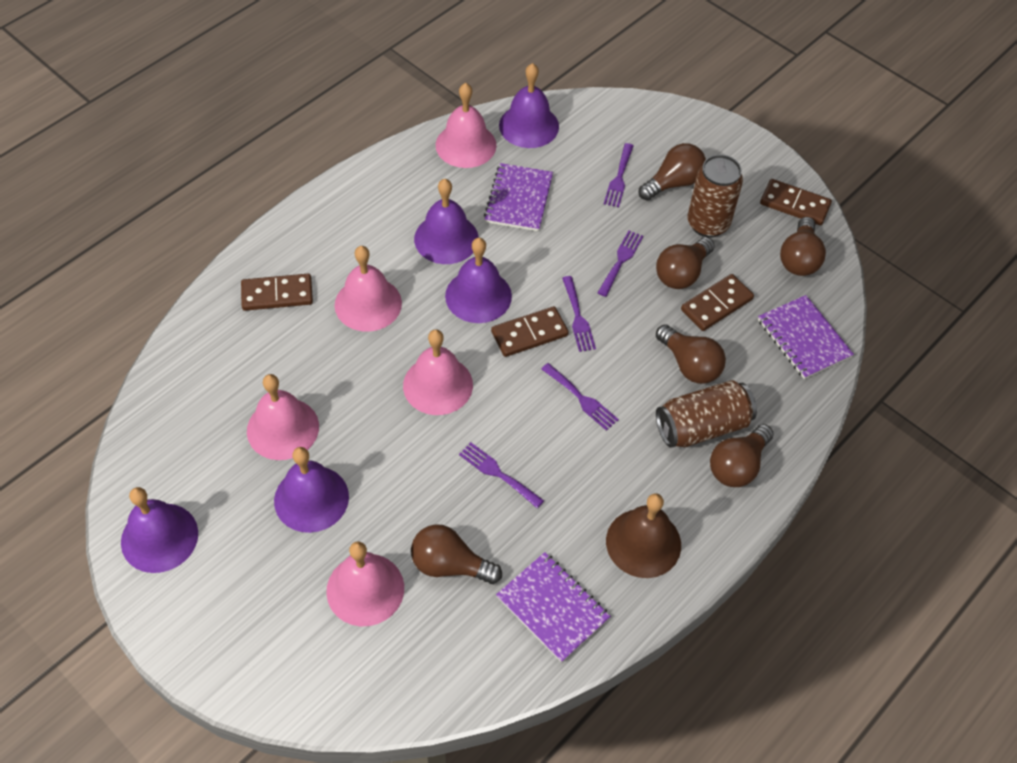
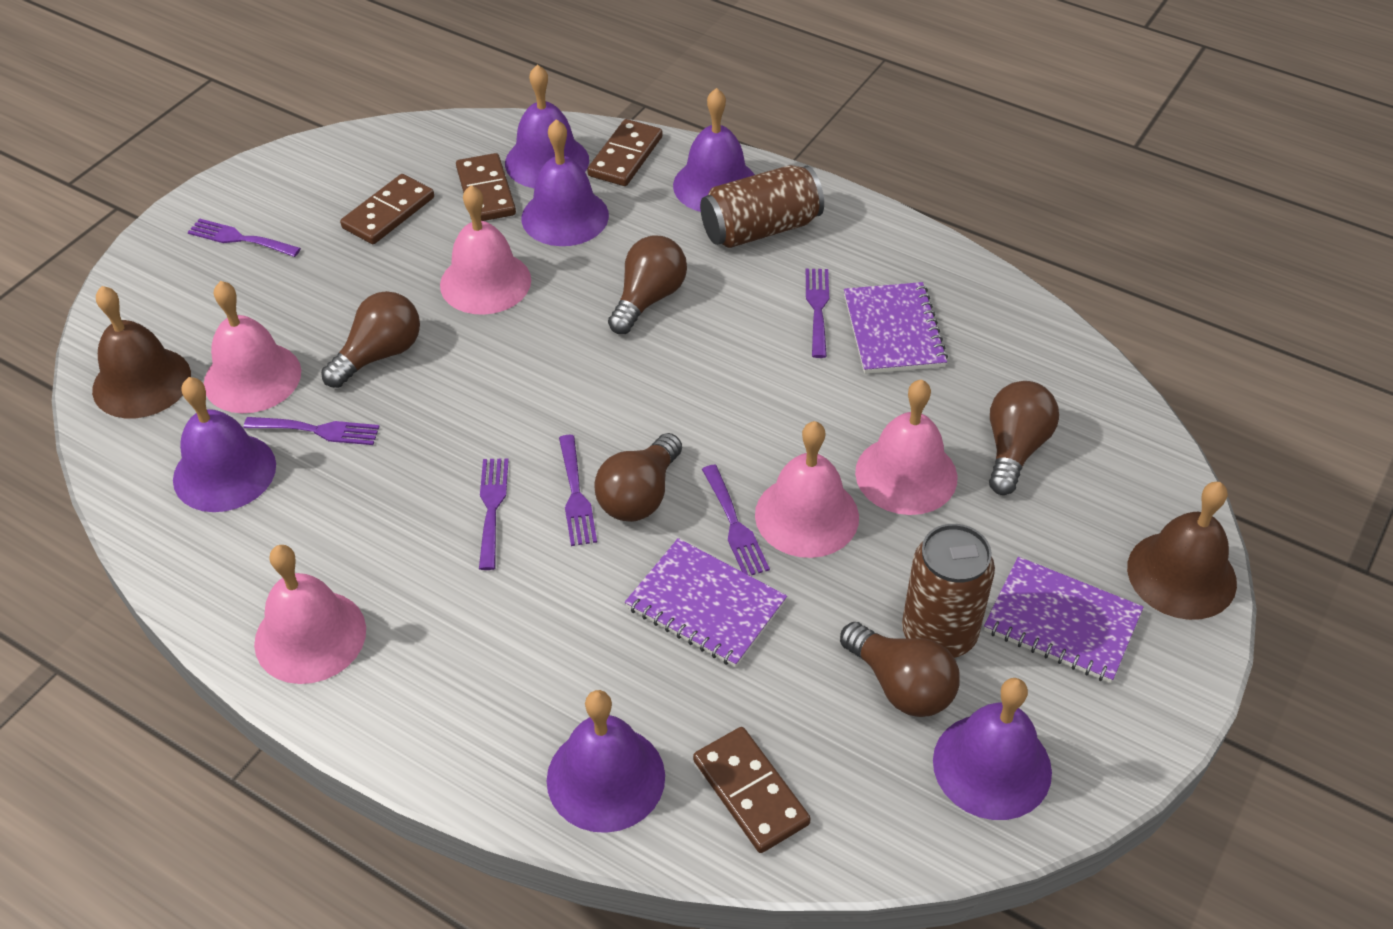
brown bell: 1 -> 2
brown light bulb: 6 -> 5
purple bell: 5 -> 6
purple fork: 5 -> 6

